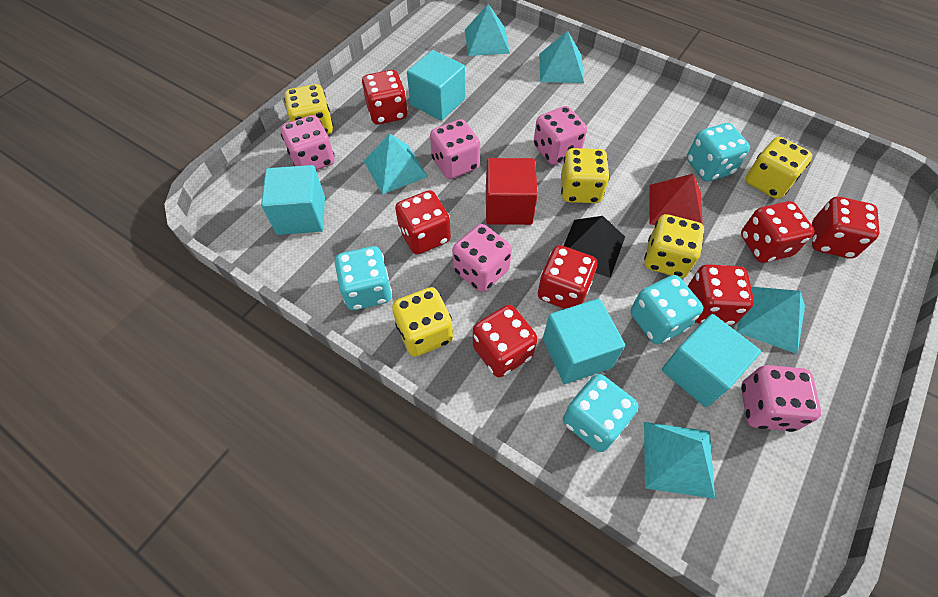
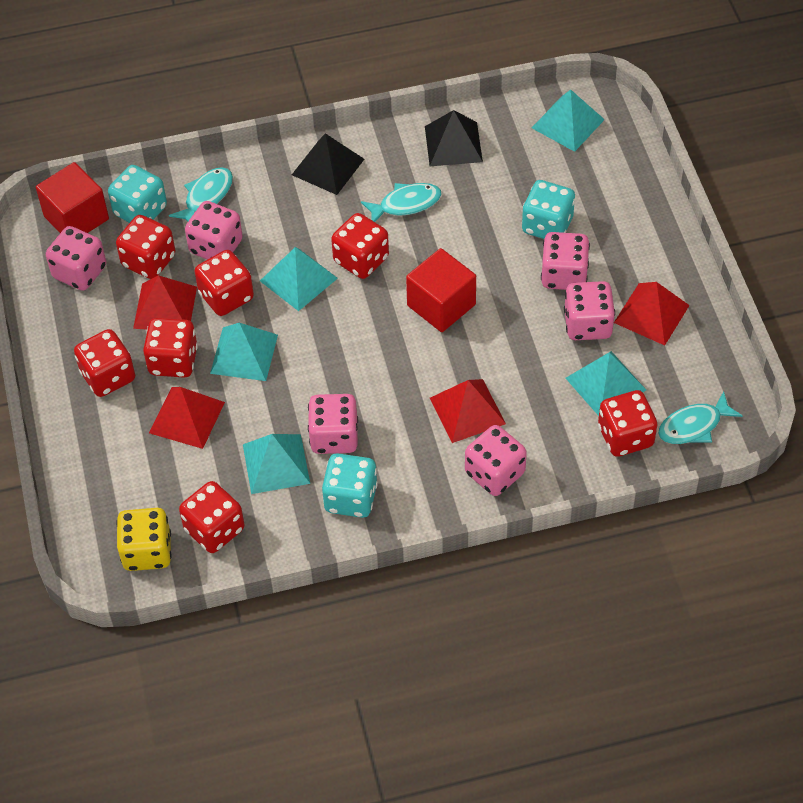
black pyramid: 1 -> 2
pink dice: 5 -> 6
red cube: 1 -> 2
red pyramid: 1 -> 4
turquoise cube: 4 -> 0
turquoise dice: 4 -> 3
turquoise fish: 0 -> 3
yellow dice: 5 -> 1

